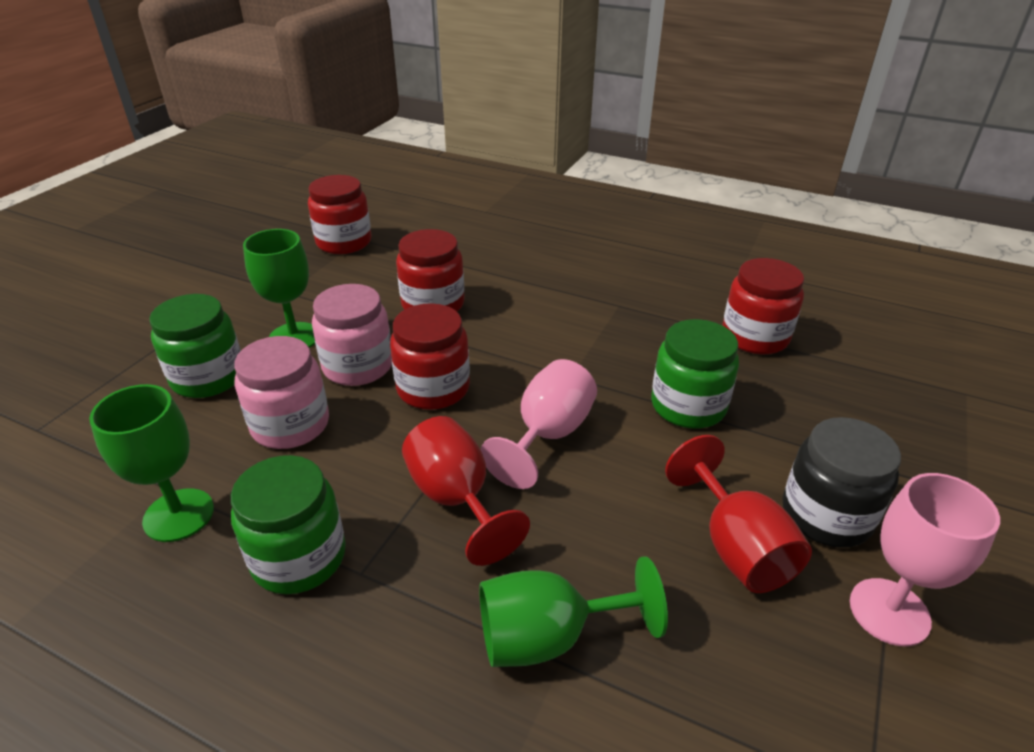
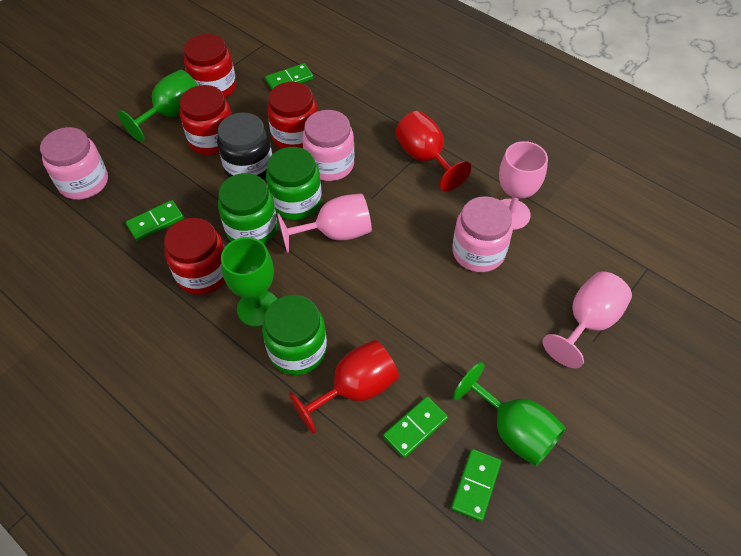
green domino: 0 -> 4
pink goblet: 2 -> 3
pink jar: 2 -> 3

